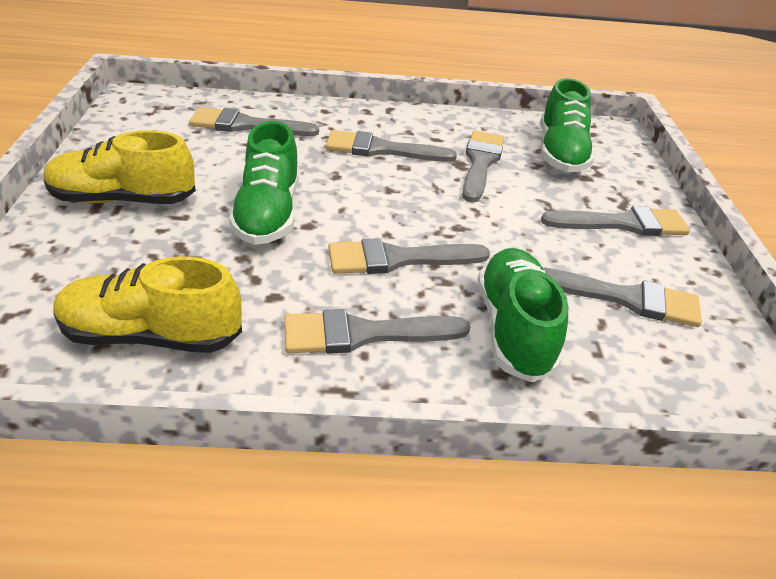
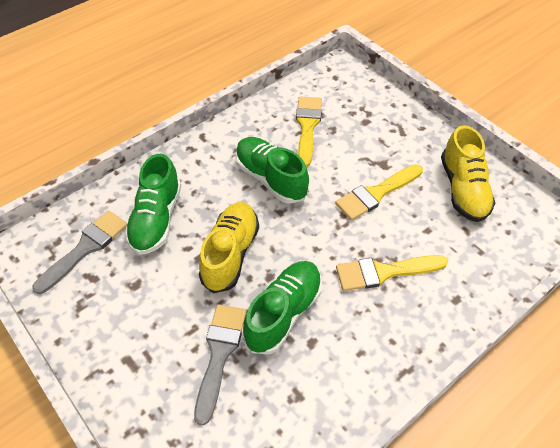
grey brush: 7 -> 2
yellow brush: 0 -> 3

